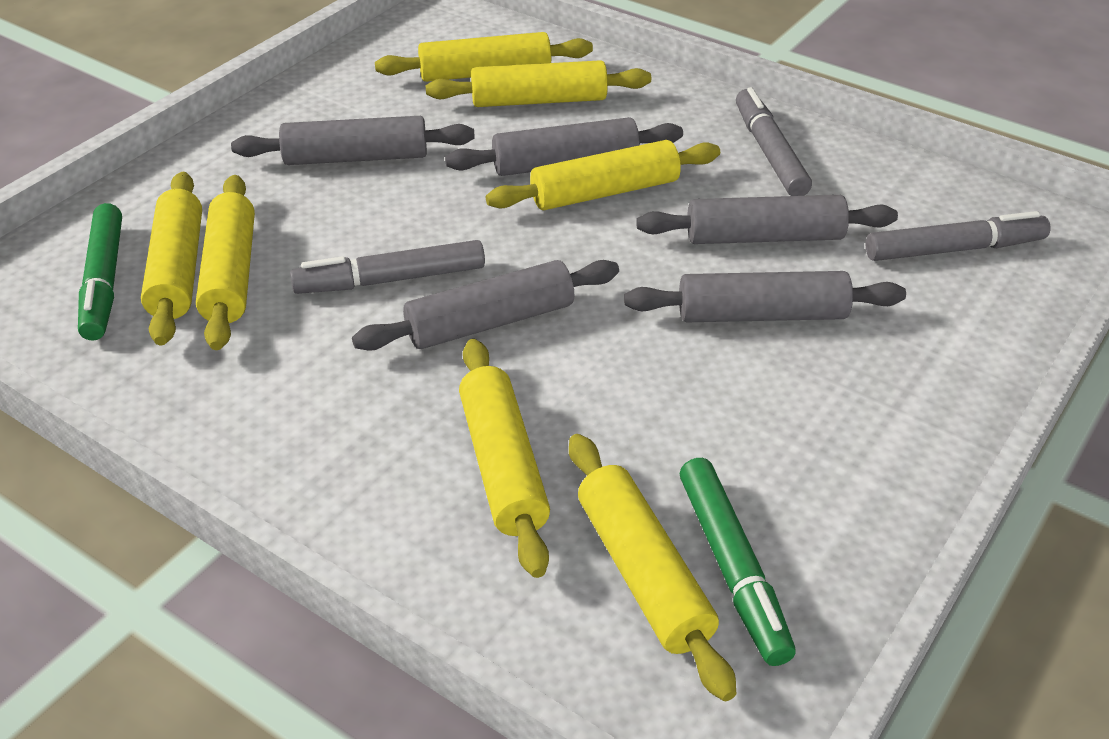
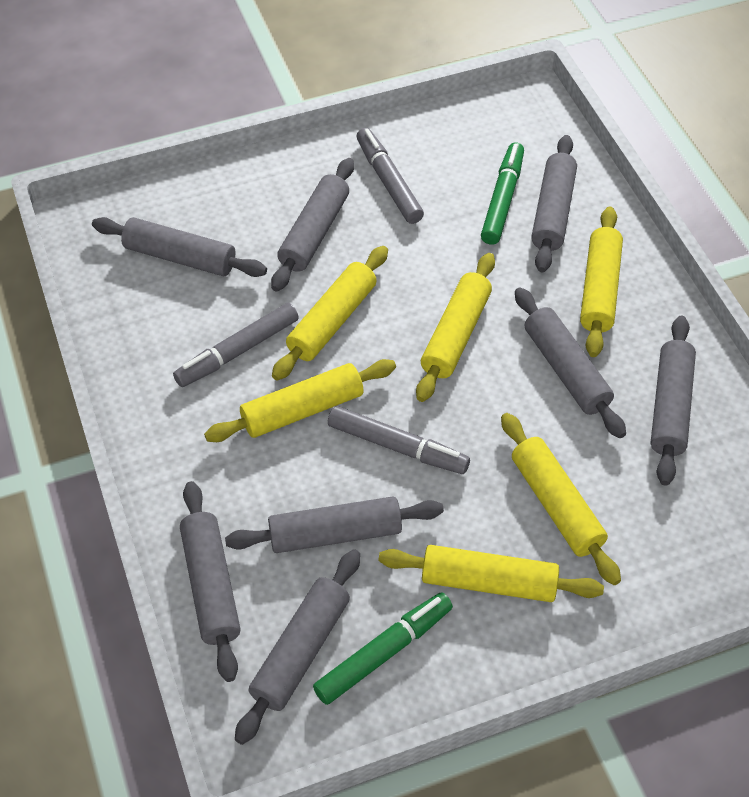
grey rolling pin: 5 -> 8
yellow rolling pin: 7 -> 6

